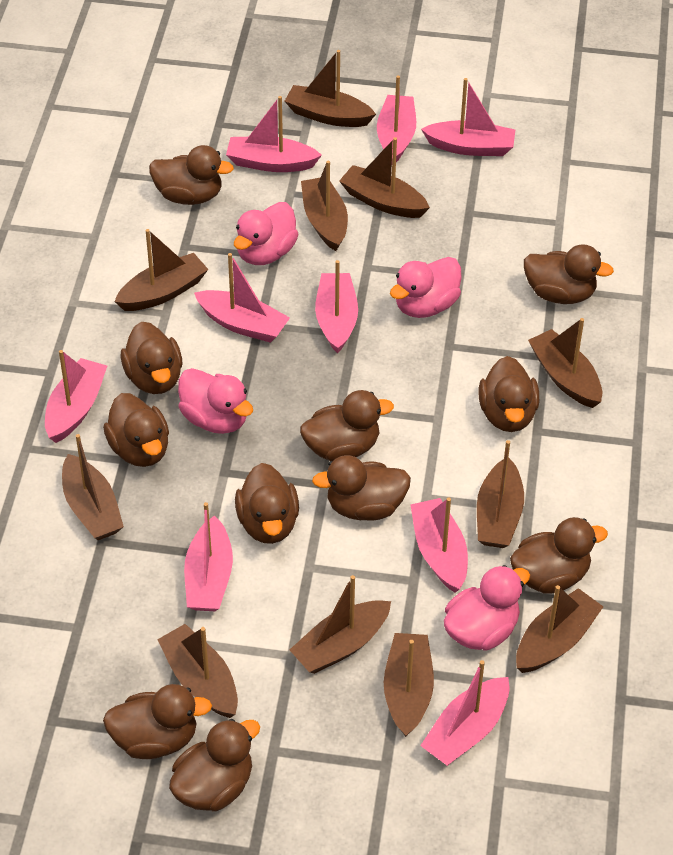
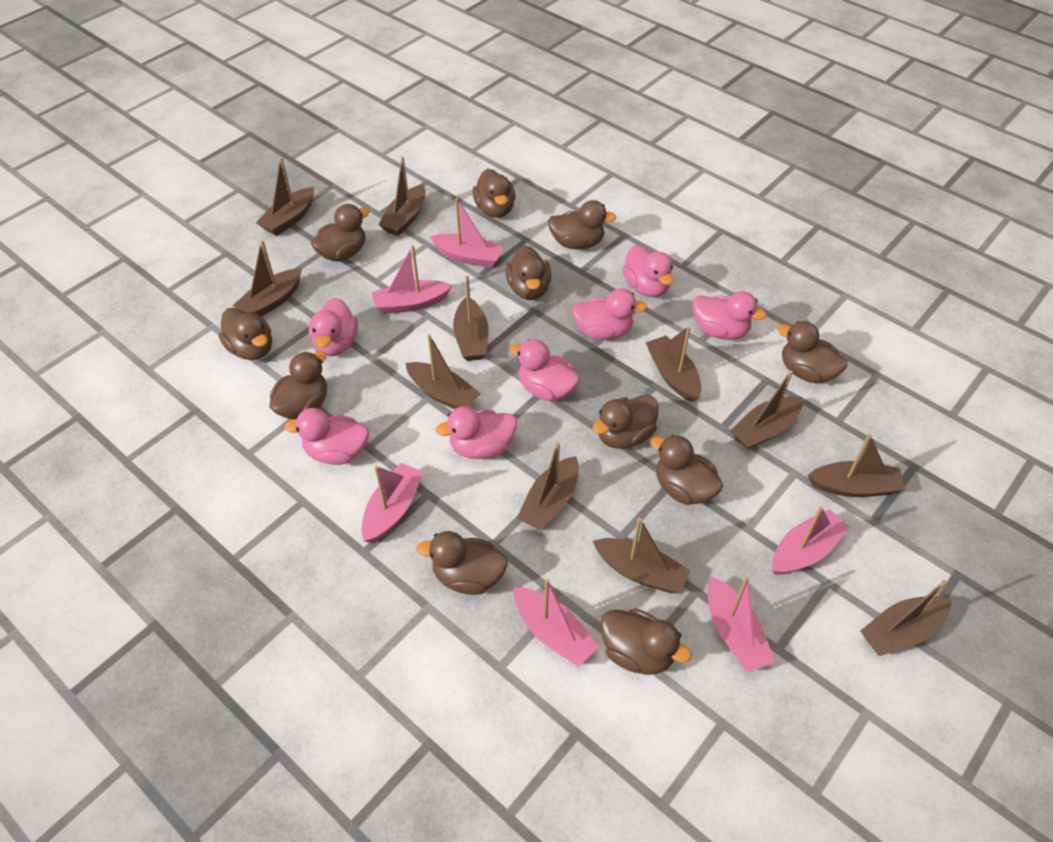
pink boat: 9 -> 6
pink duck: 4 -> 7

